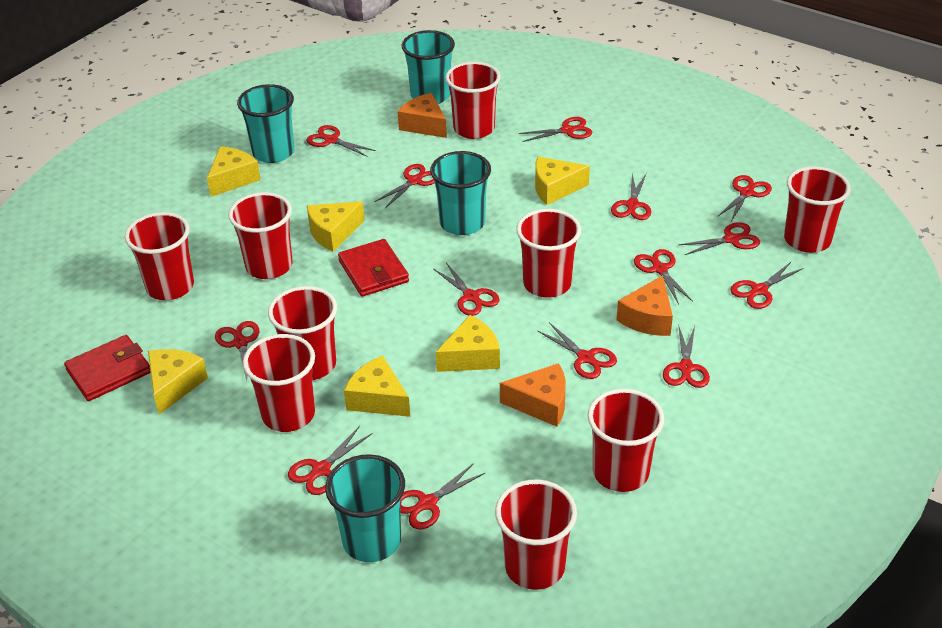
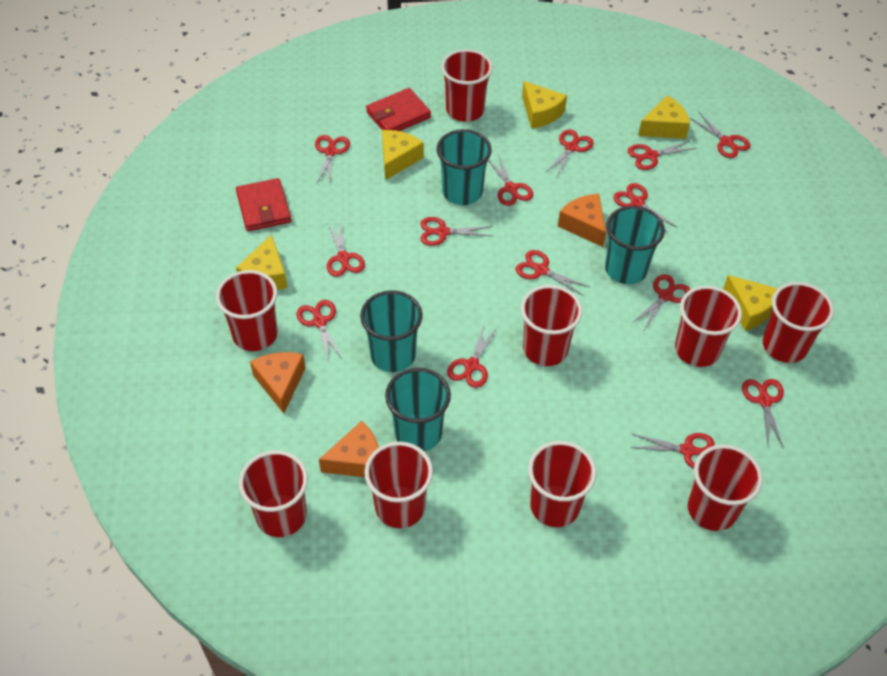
yellow cheese: 6 -> 5

